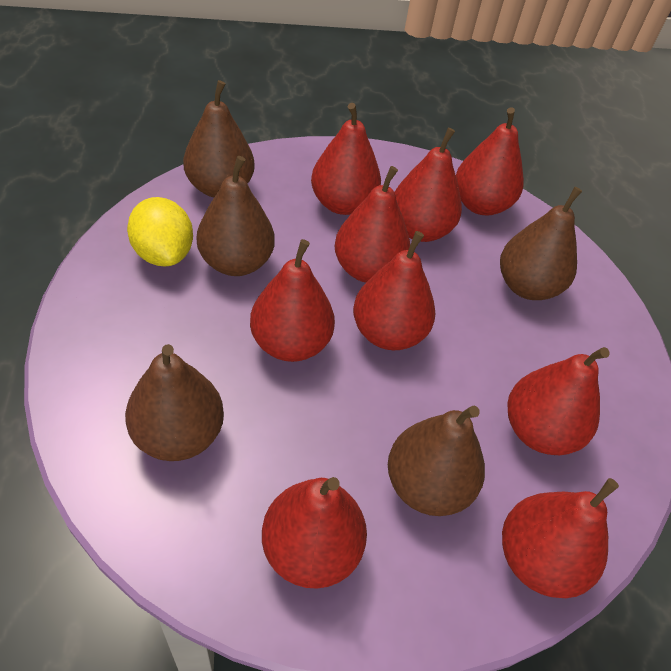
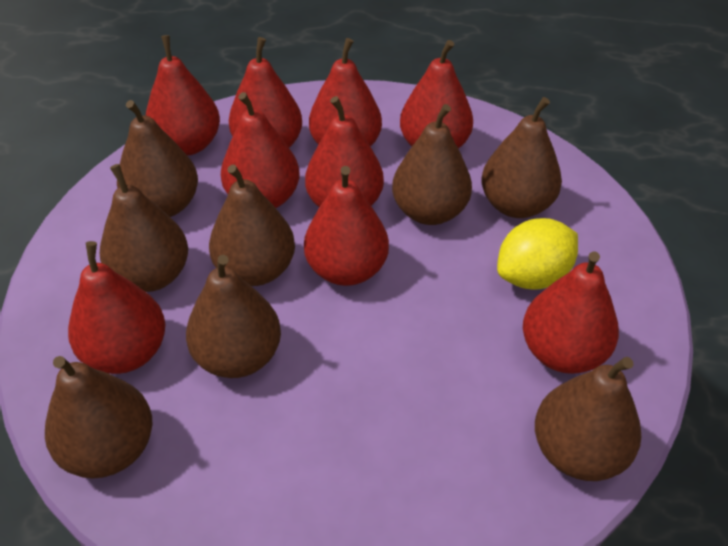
brown pear: 5 -> 8

